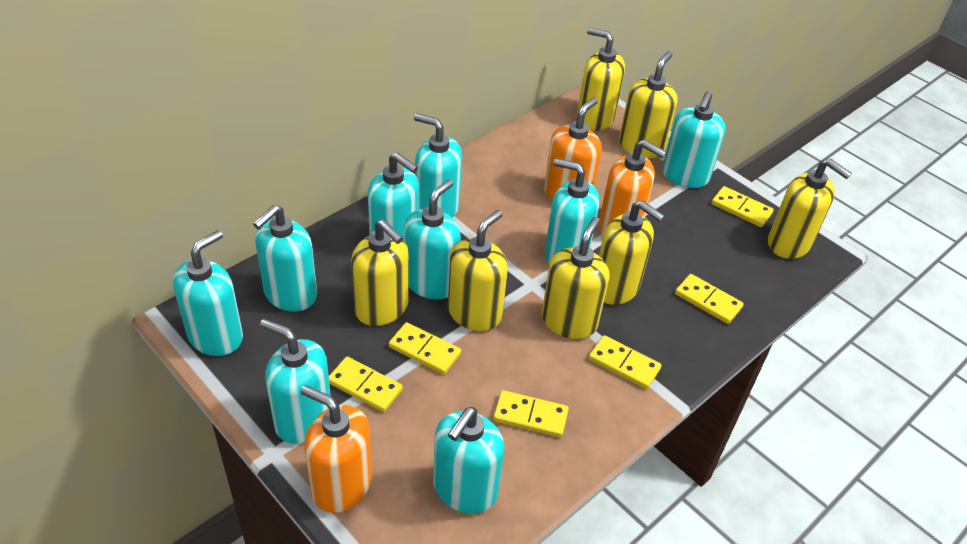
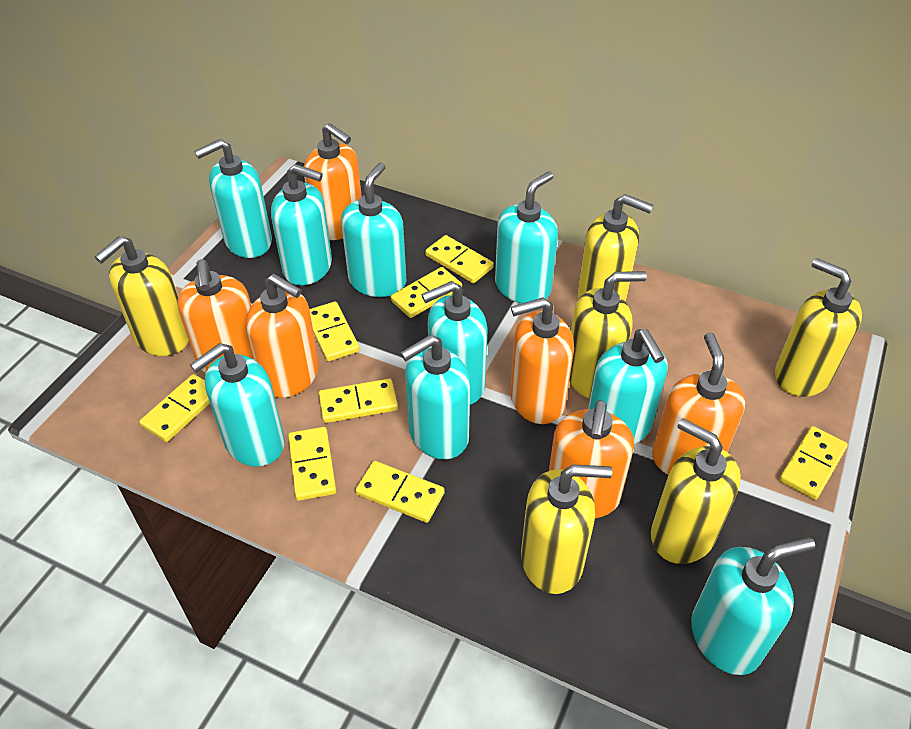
orange soap dispenser: 3 -> 6
yellow domino: 6 -> 8
yellow soap dispenser: 7 -> 6

